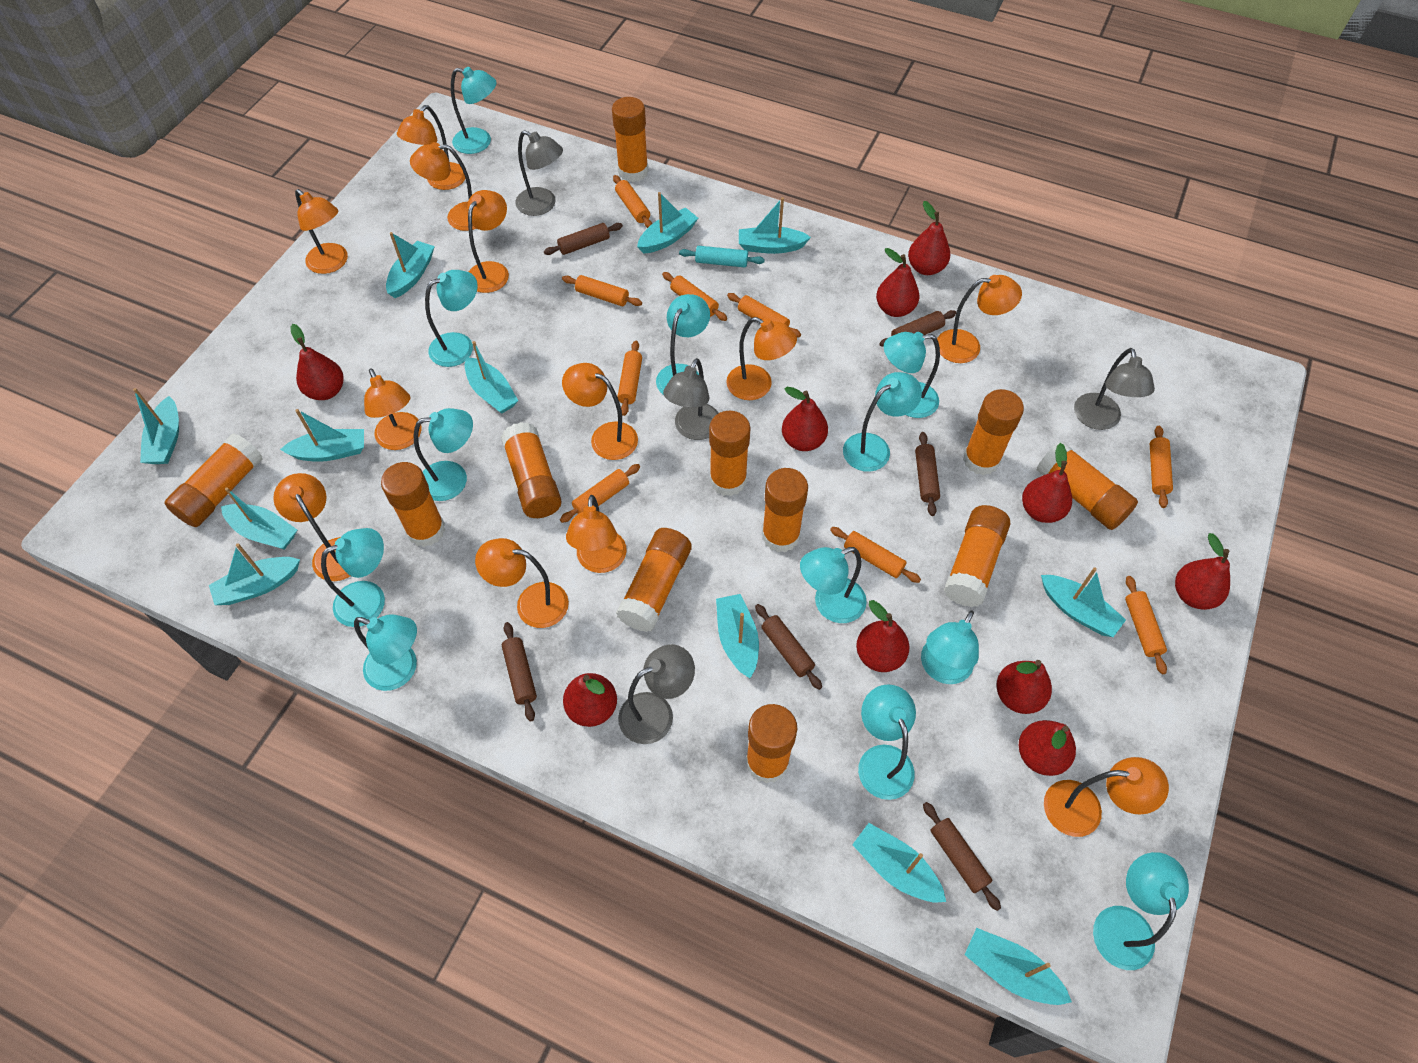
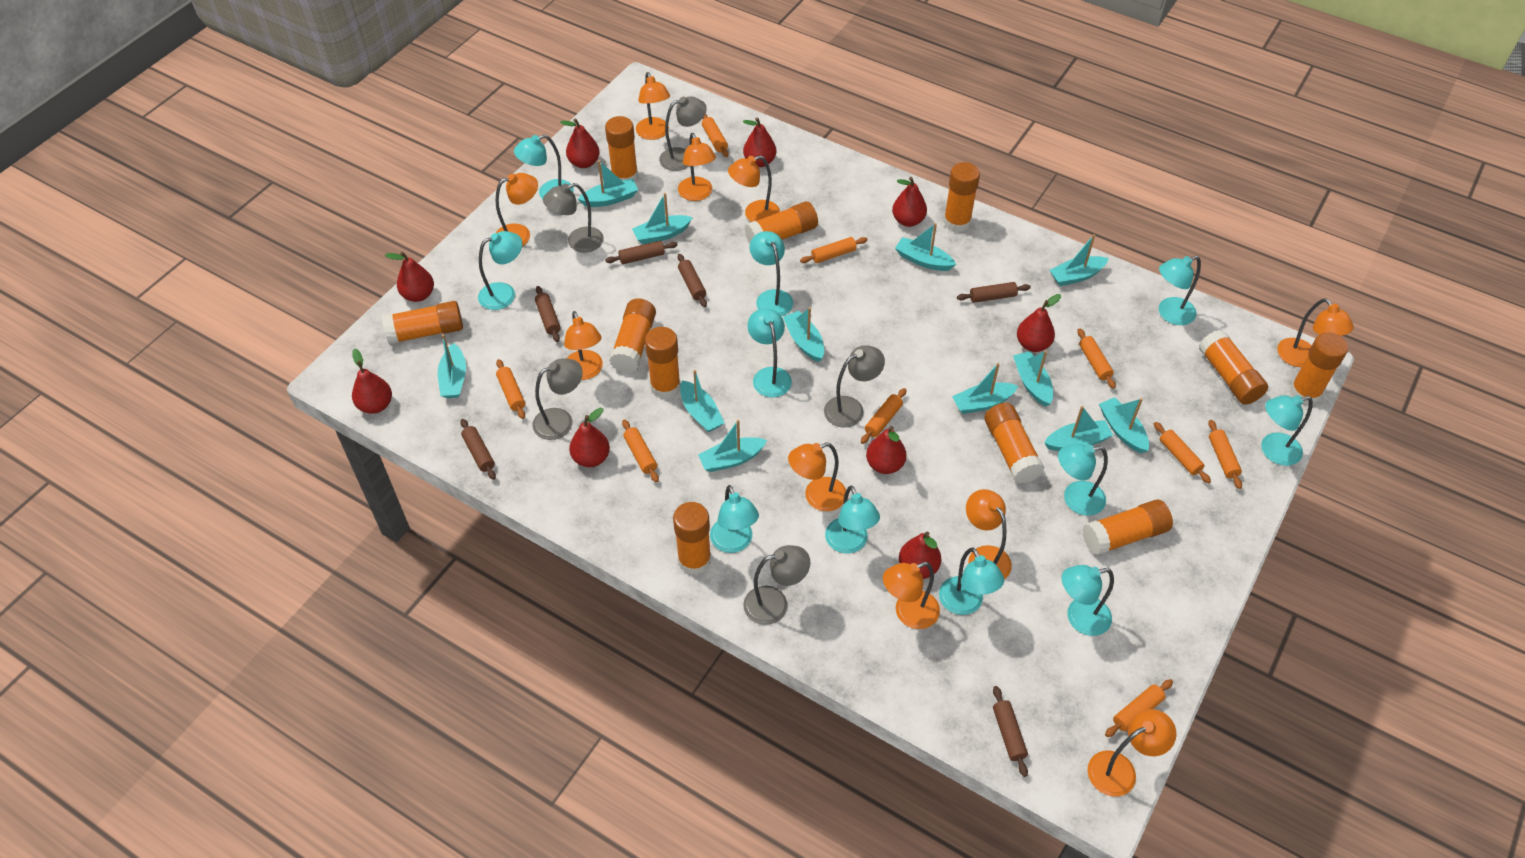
grey lamp: 4 -> 5
orange lamp: 12 -> 10
red pear: 10 -> 9
turquoise lamp: 12 -> 11
turquoise rolling pin: 1 -> 0

